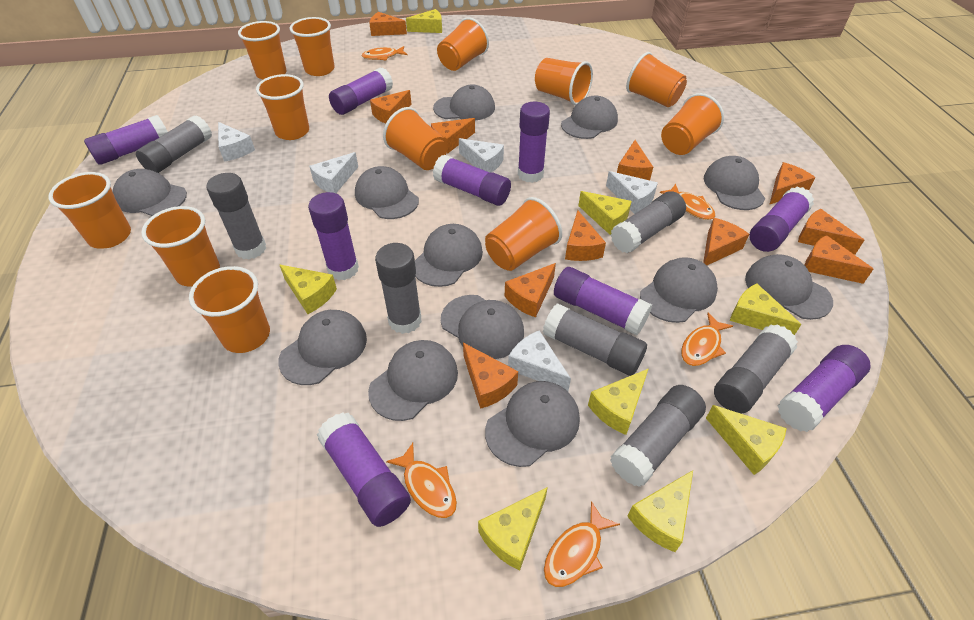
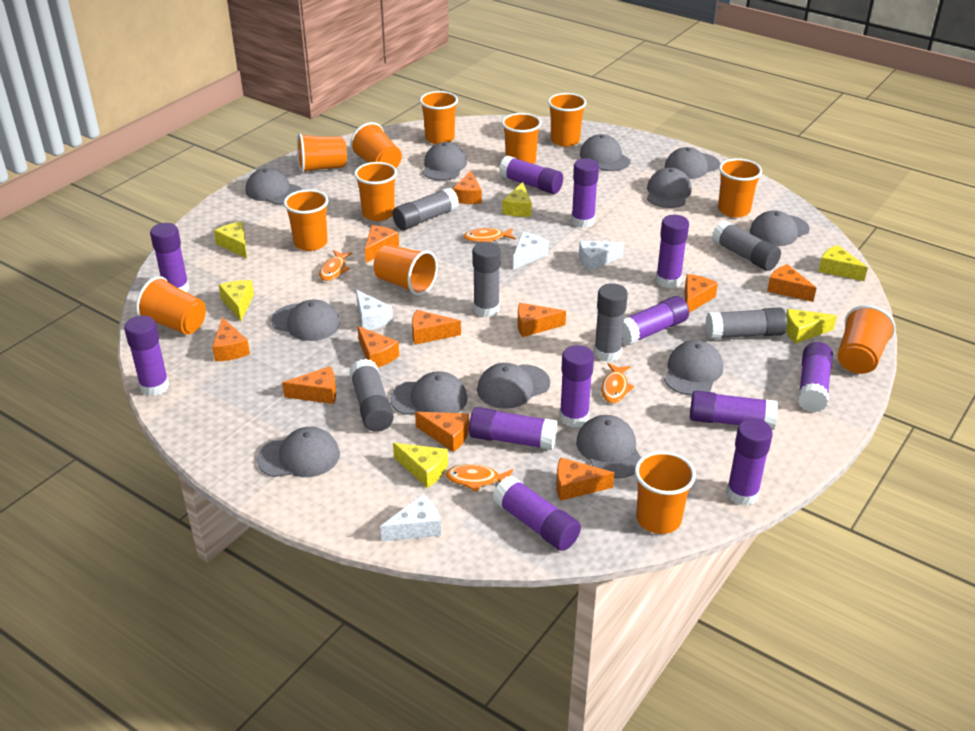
grey glue stick: 7 -> 6
orange fish: 5 -> 4
purple glue stick: 9 -> 12
white cheese: 5 -> 4
yellow cheese: 8 -> 6

